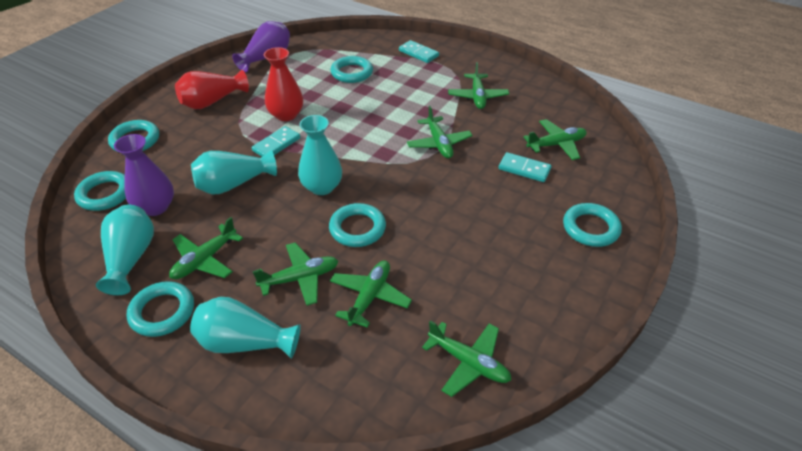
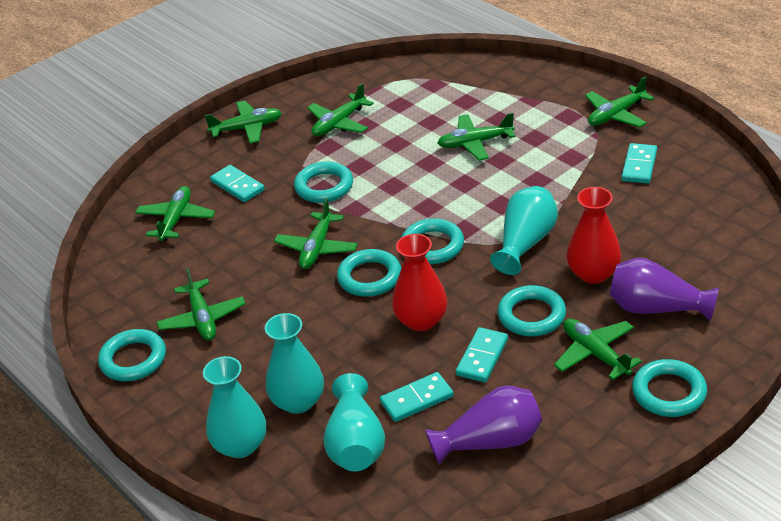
green plane: 7 -> 8
turquoise domino: 3 -> 4

